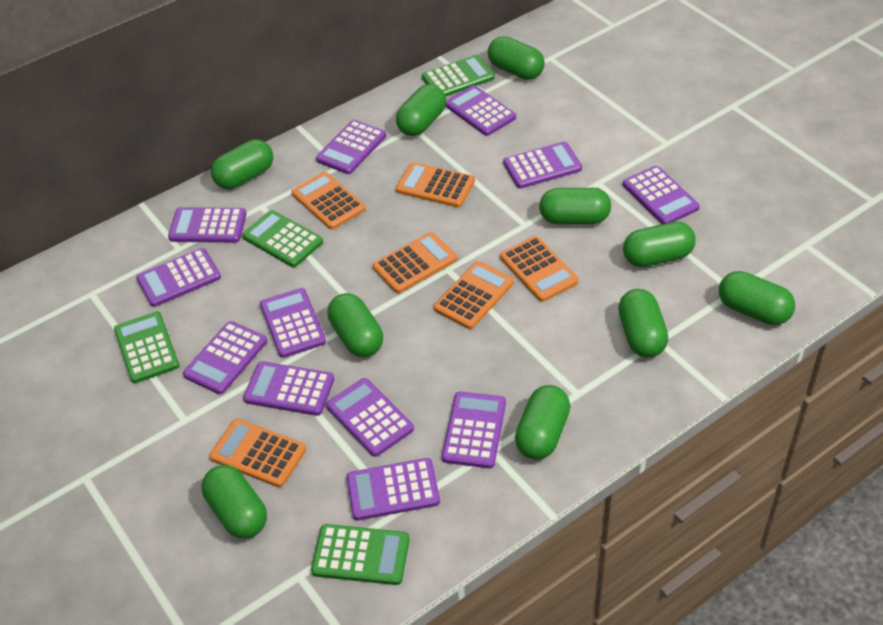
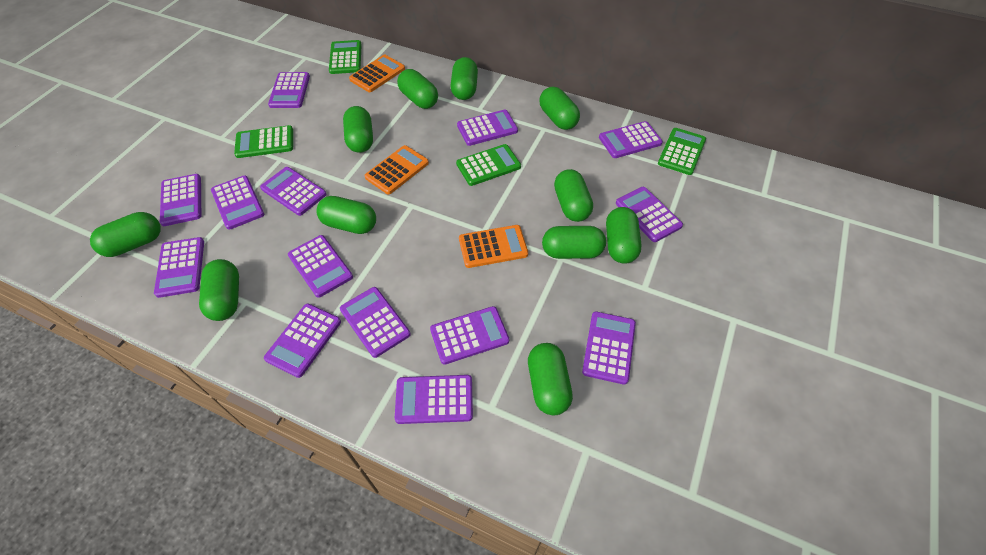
green capsule: 10 -> 11
orange calculator: 6 -> 3
purple calculator: 12 -> 14

